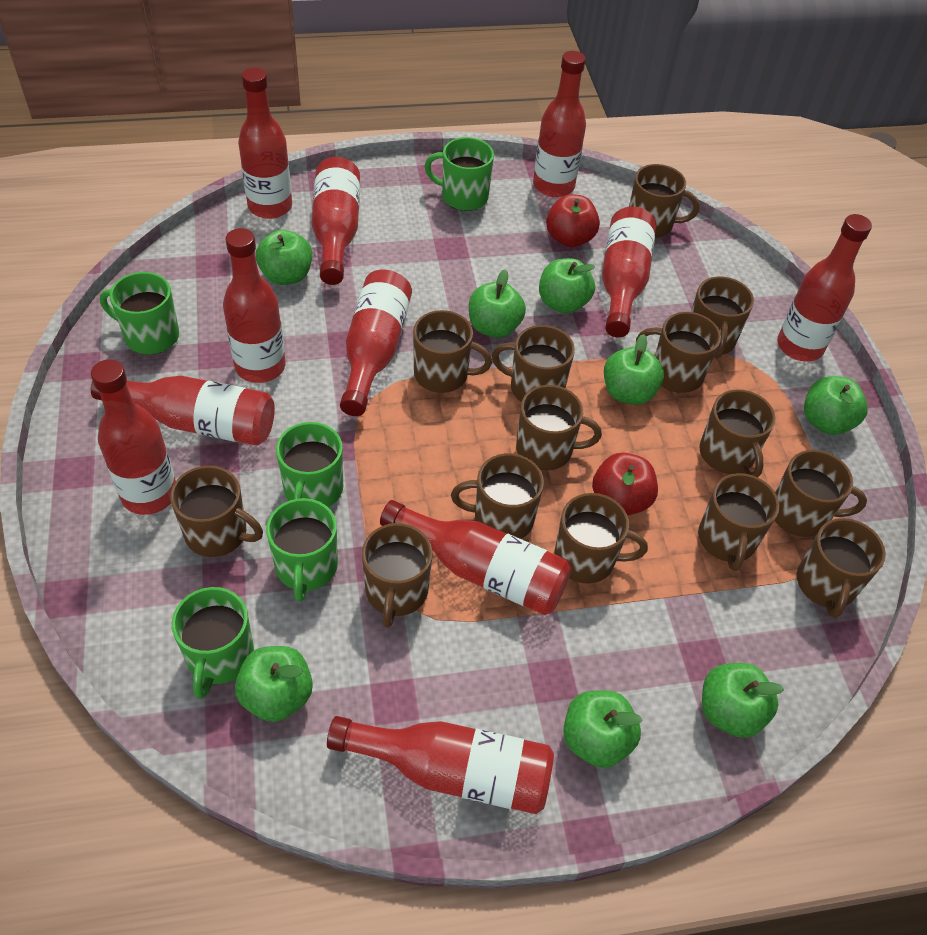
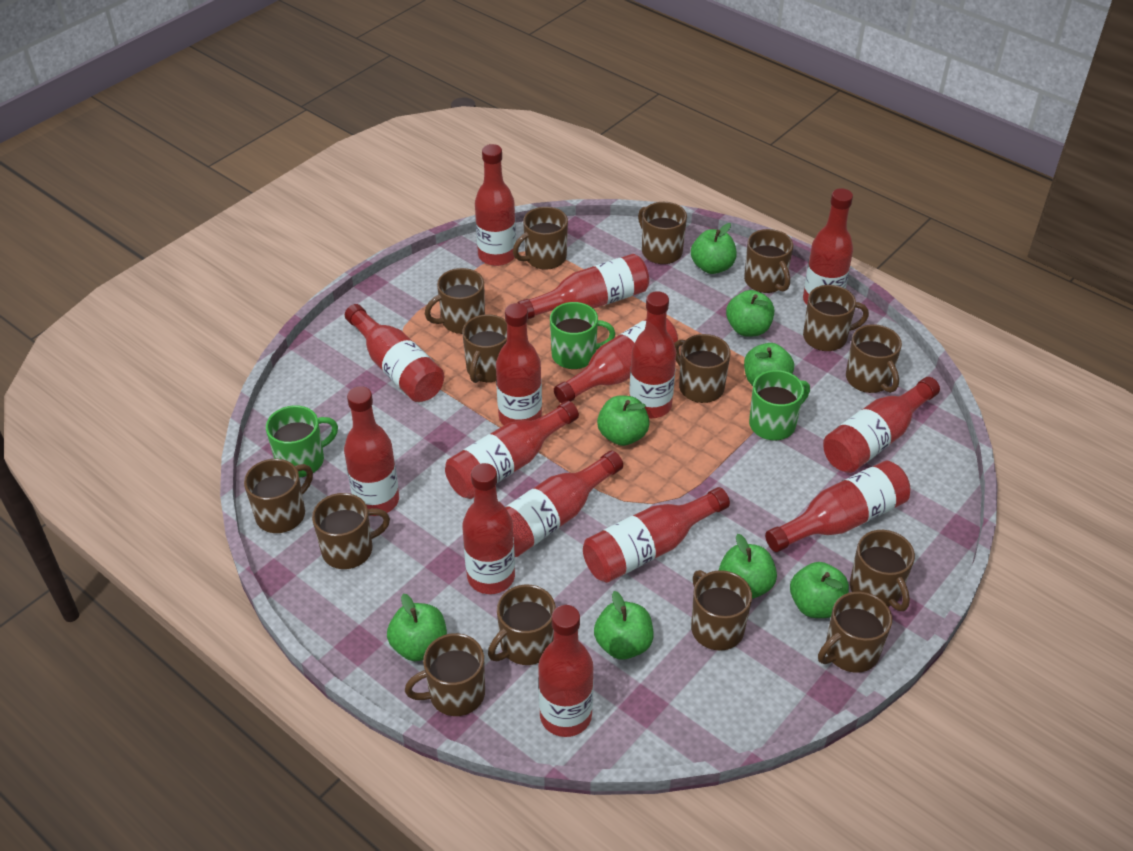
brown mug: 14 -> 15
green mug: 5 -> 3
red apple: 2 -> 0
red bottle: 11 -> 15

